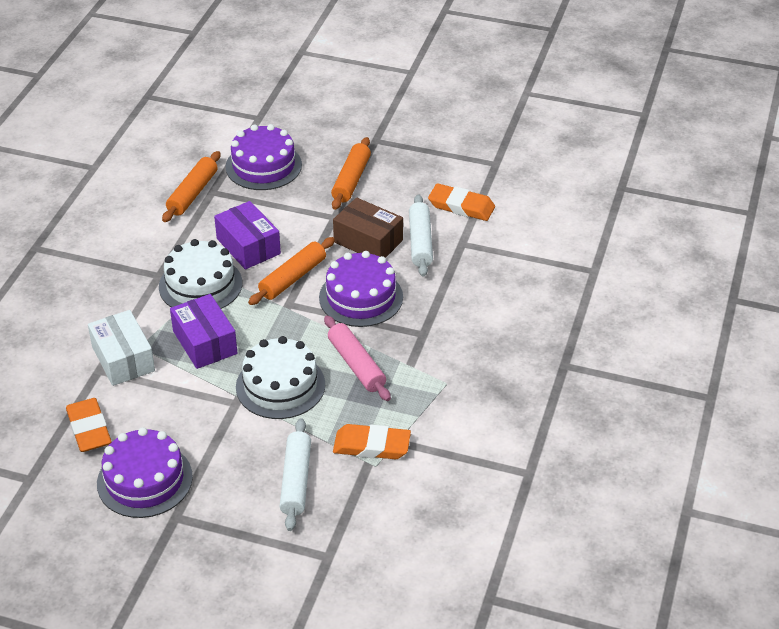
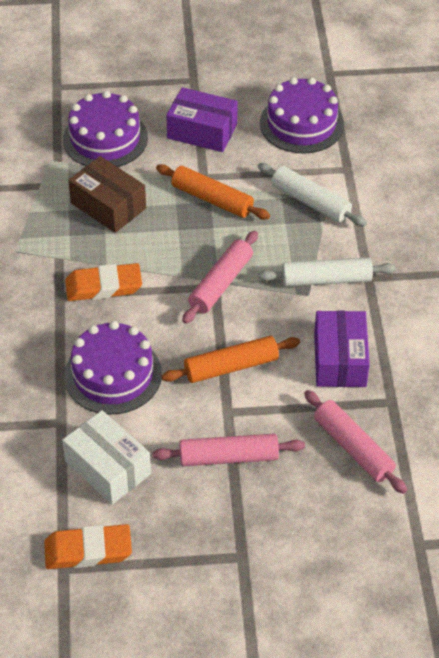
orange eraser: 3 -> 2
orange rolling pin: 3 -> 2
pink rolling pin: 1 -> 3
white cake: 2 -> 0

